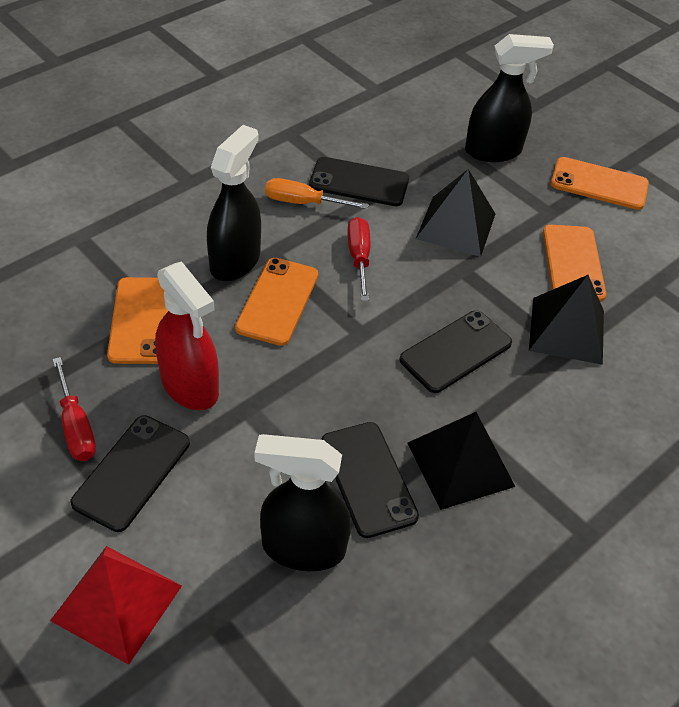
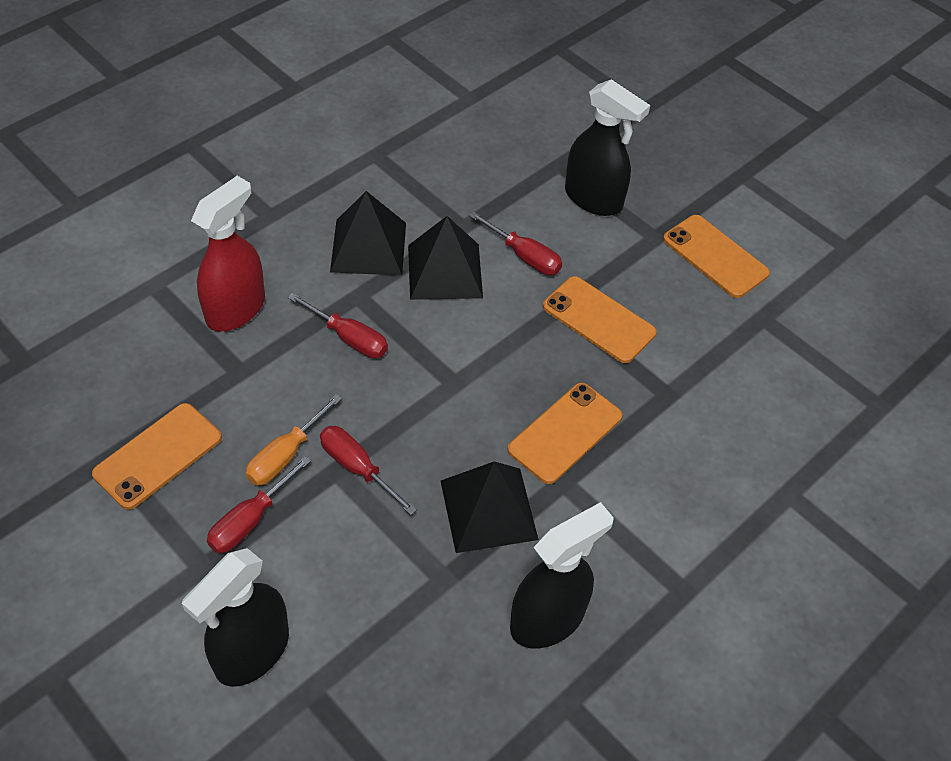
black phone: 4 -> 0
red pyramid: 1 -> 0
red screwdriver: 2 -> 4

